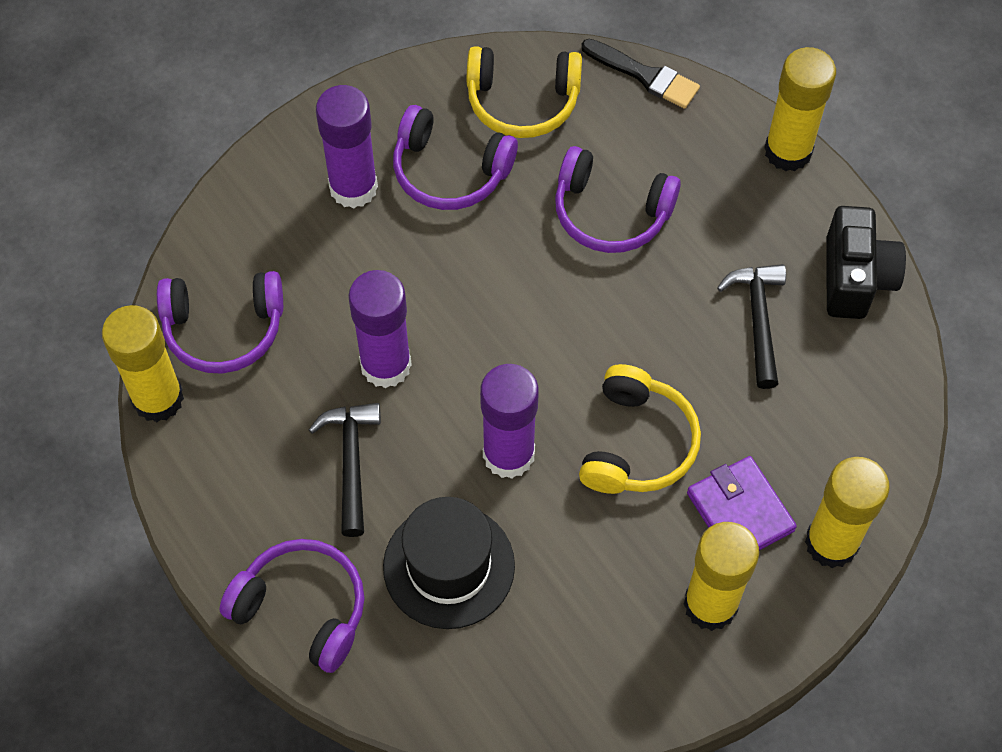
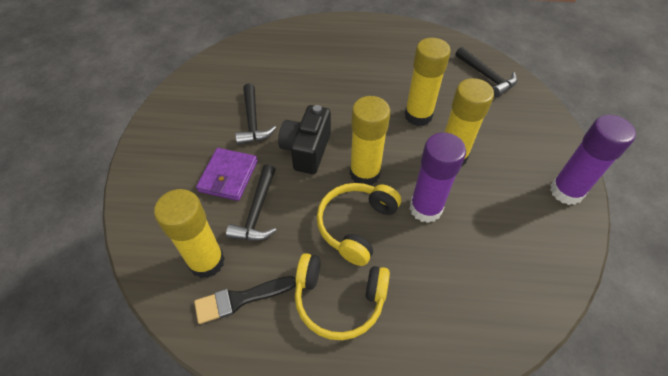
black hammer: 2 -> 3
black hat: 1 -> 0
purple glue stick: 3 -> 2
purple headphones: 4 -> 0

